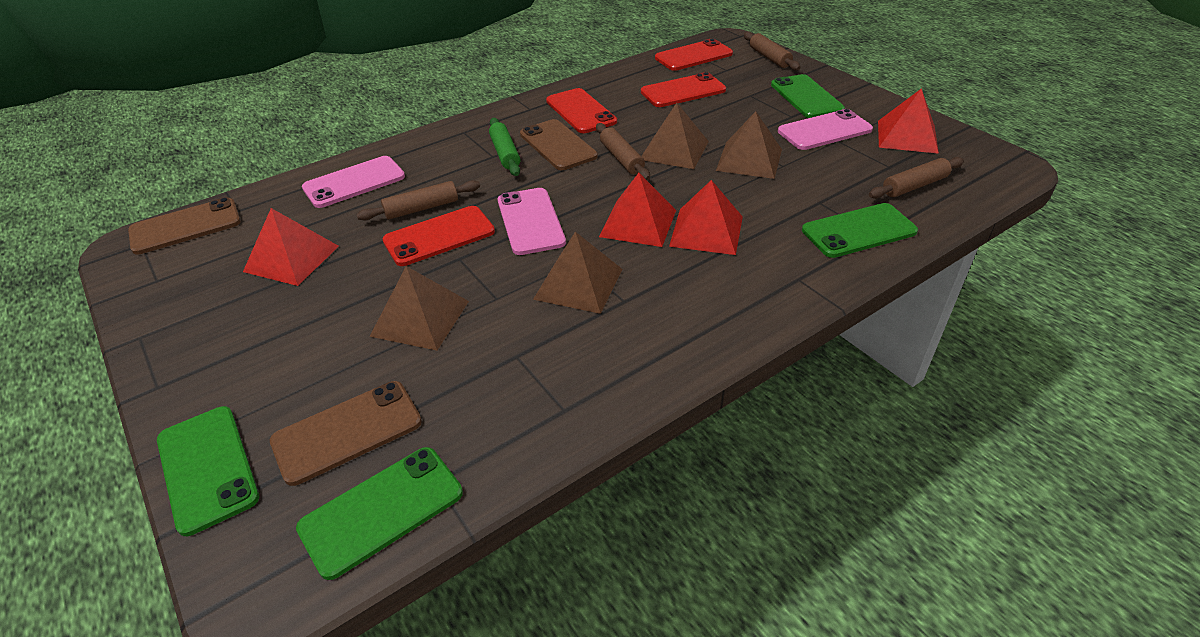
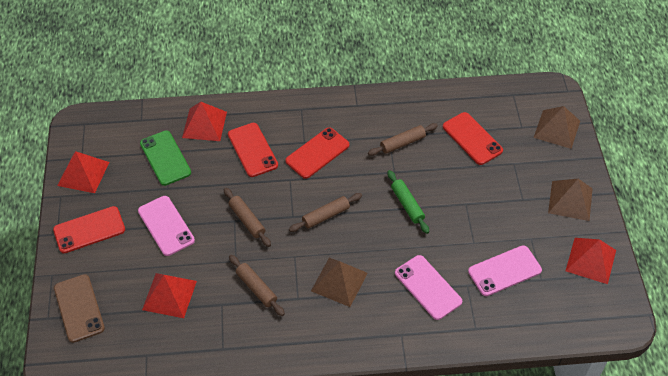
brown phone: 3 -> 1
brown pyramid: 4 -> 3
green phone: 4 -> 1

